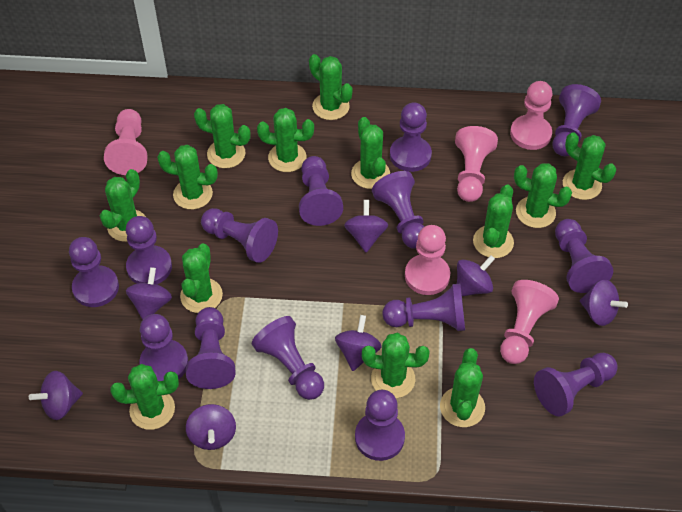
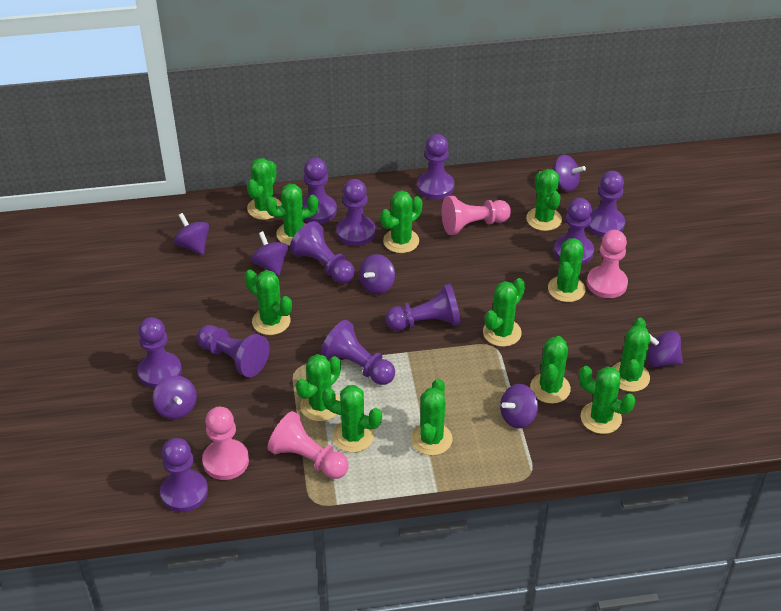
pink pawn: 5 -> 4
purple pawn: 14 -> 11

